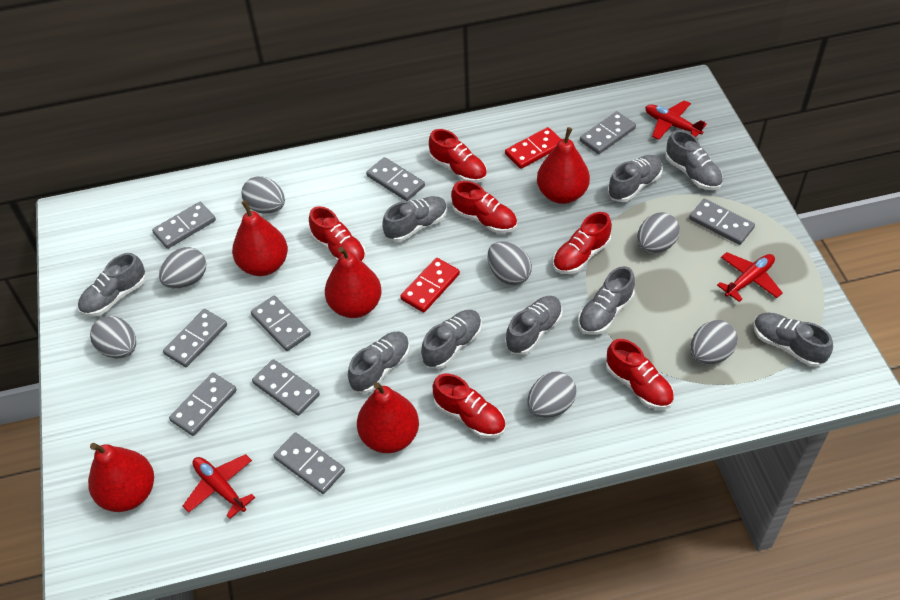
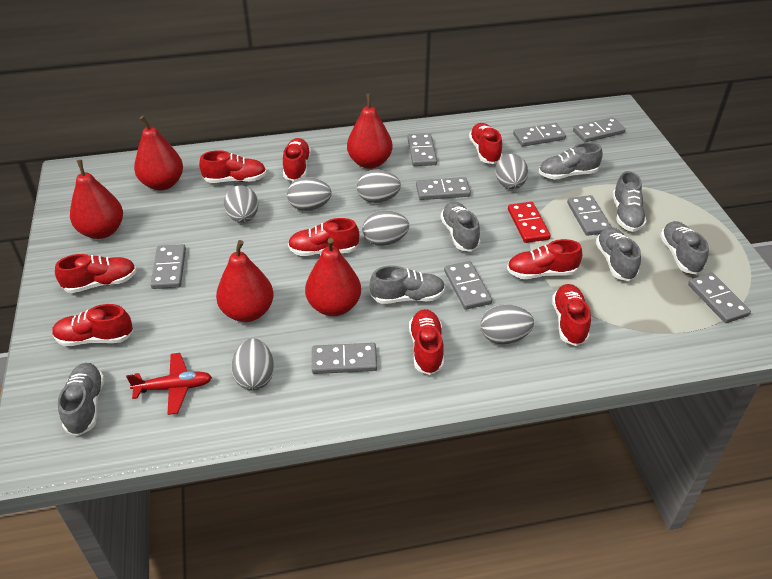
grey shoe: 9 -> 7
red domino: 2 -> 1
red plane: 3 -> 1
red shoe: 6 -> 9

